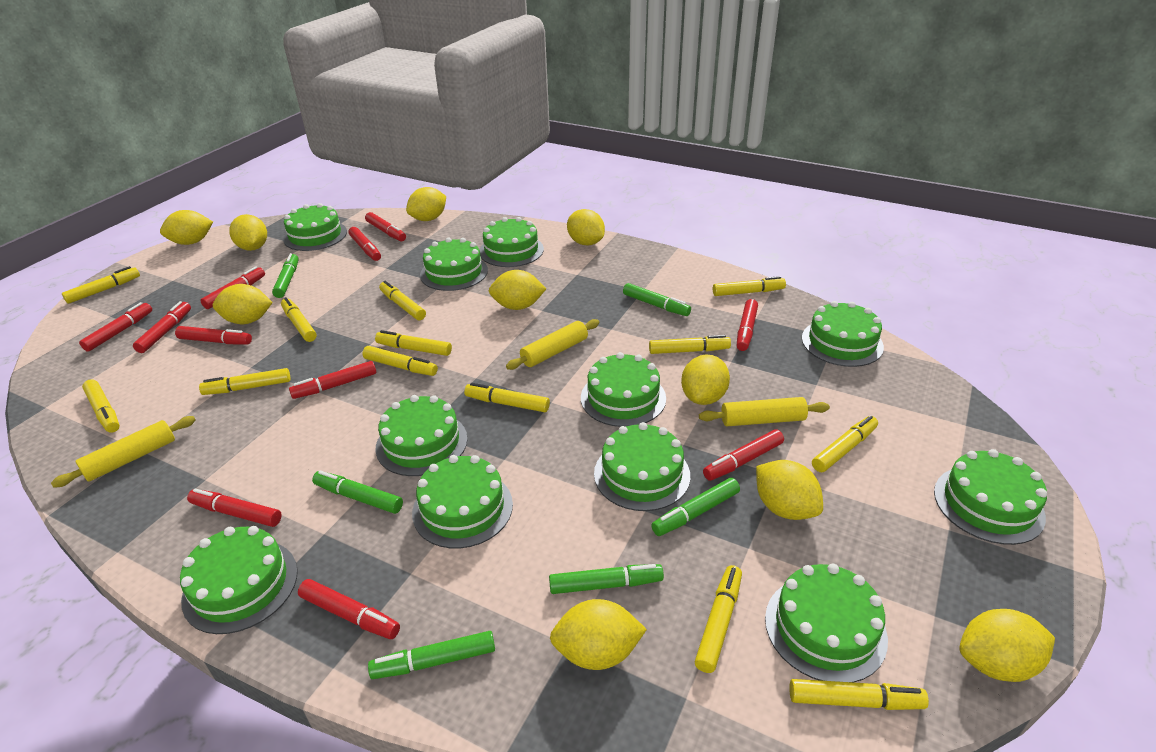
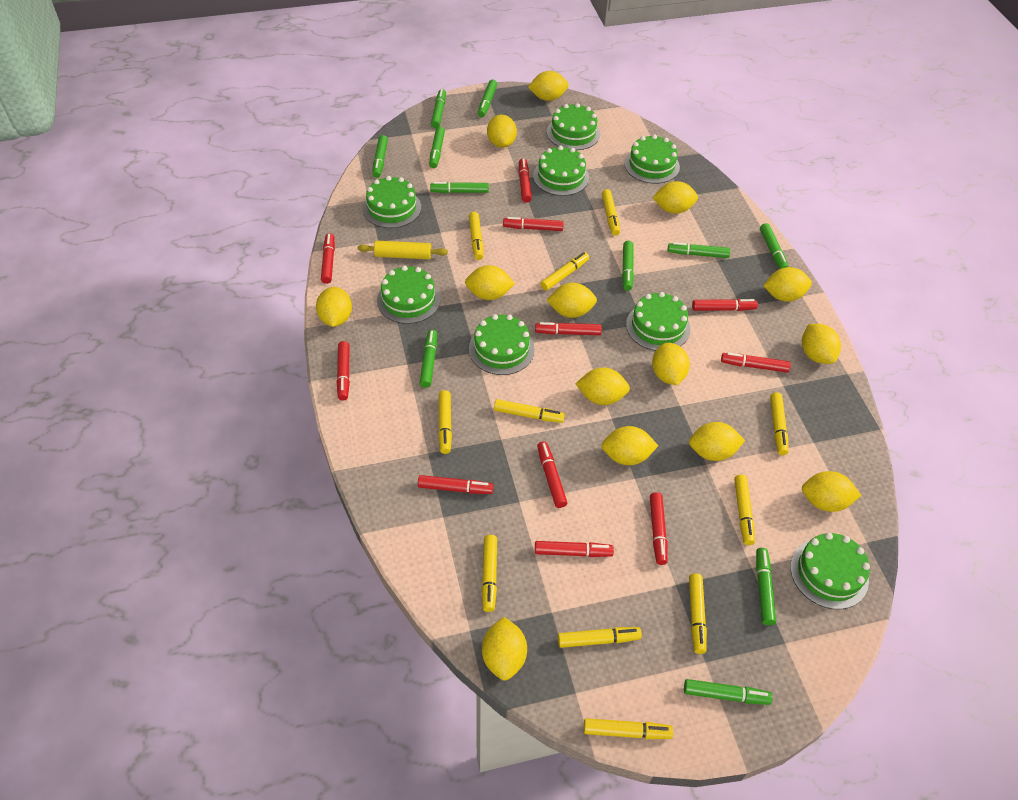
green cake: 11 -> 8
green marker: 6 -> 11
yellow lemon: 10 -> 14
yellow marker: 13 -> 11
yellow rolling pin: 3 -> 1

